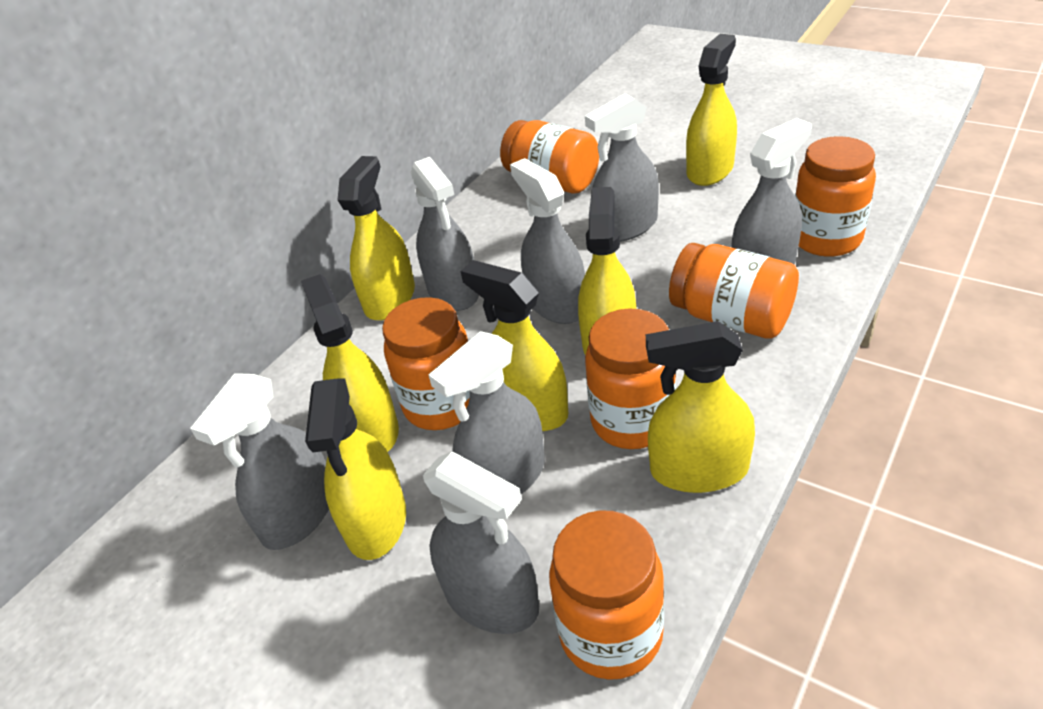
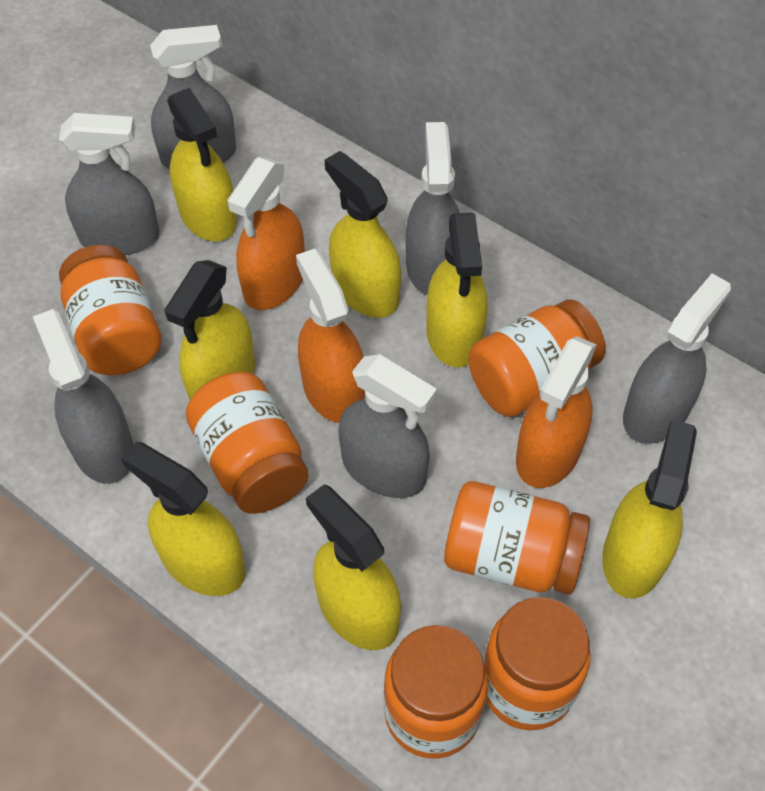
grey spray bottle: 7 -> 6
orange spray bottle: 0 -> 3

